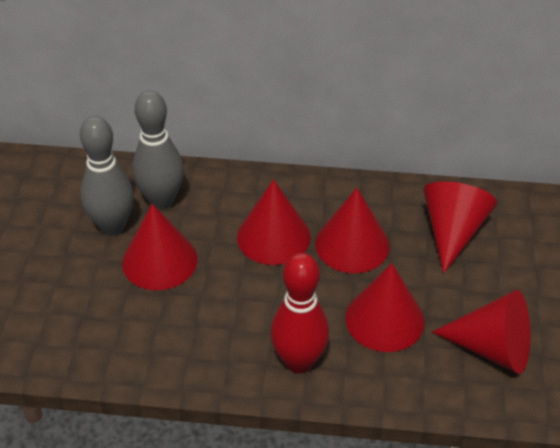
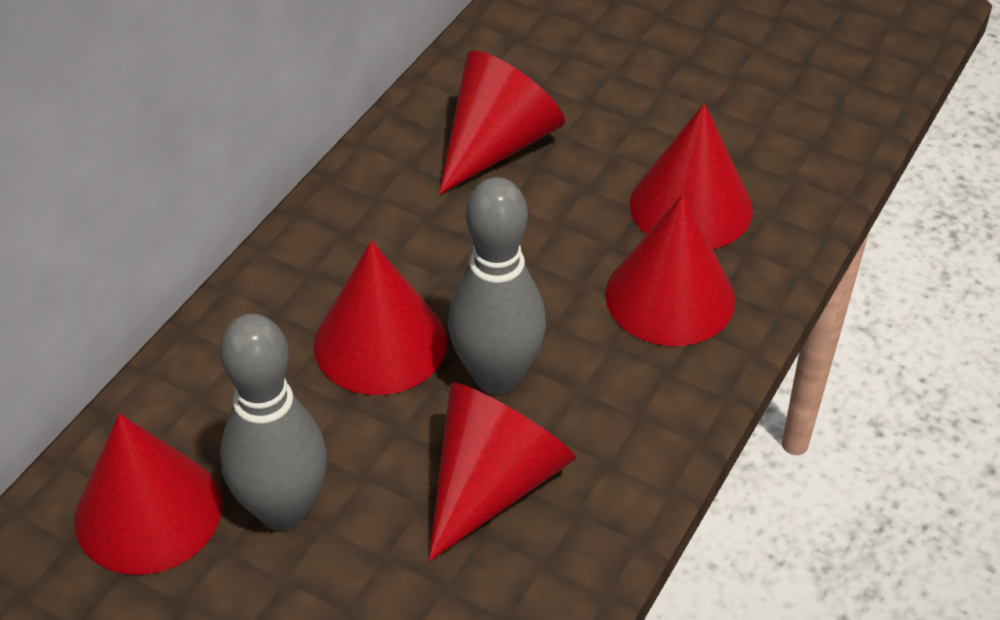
red bowling pin: 1 -> 0

